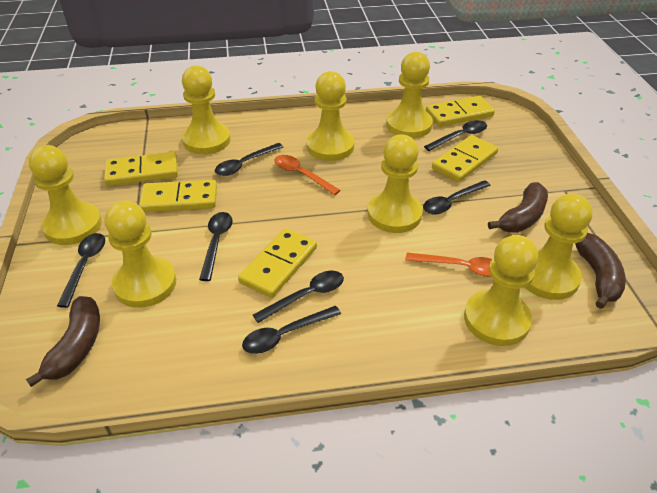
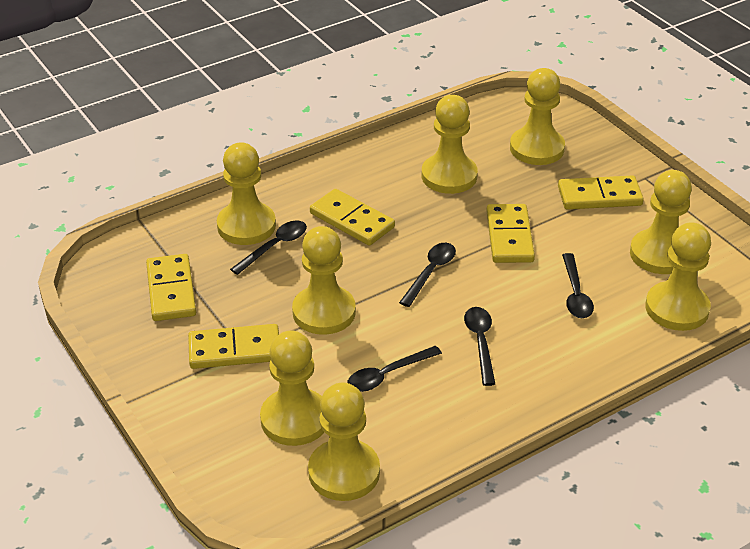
black spoon: 7 -> 5
brown banana: 3 -> 0
orange spoon: 2 -> 0

